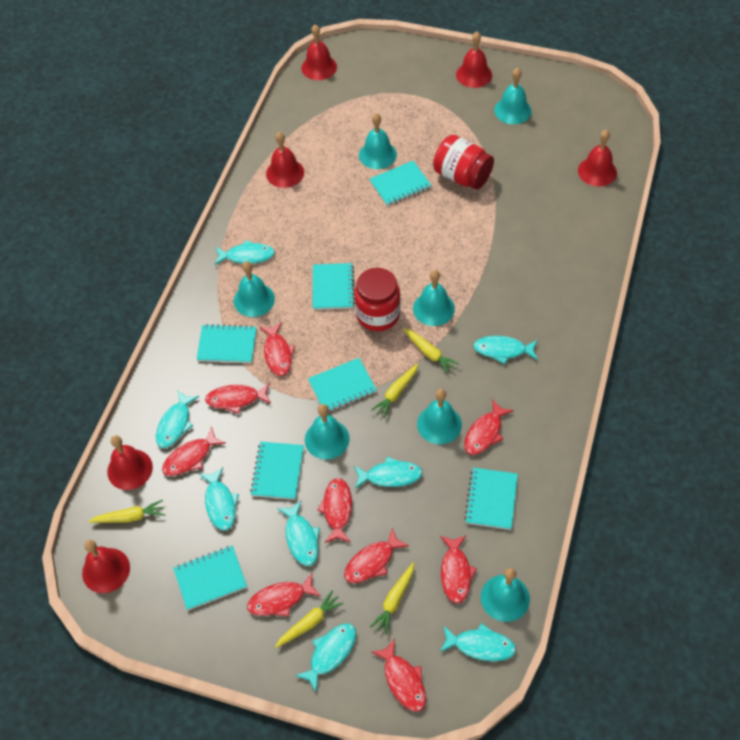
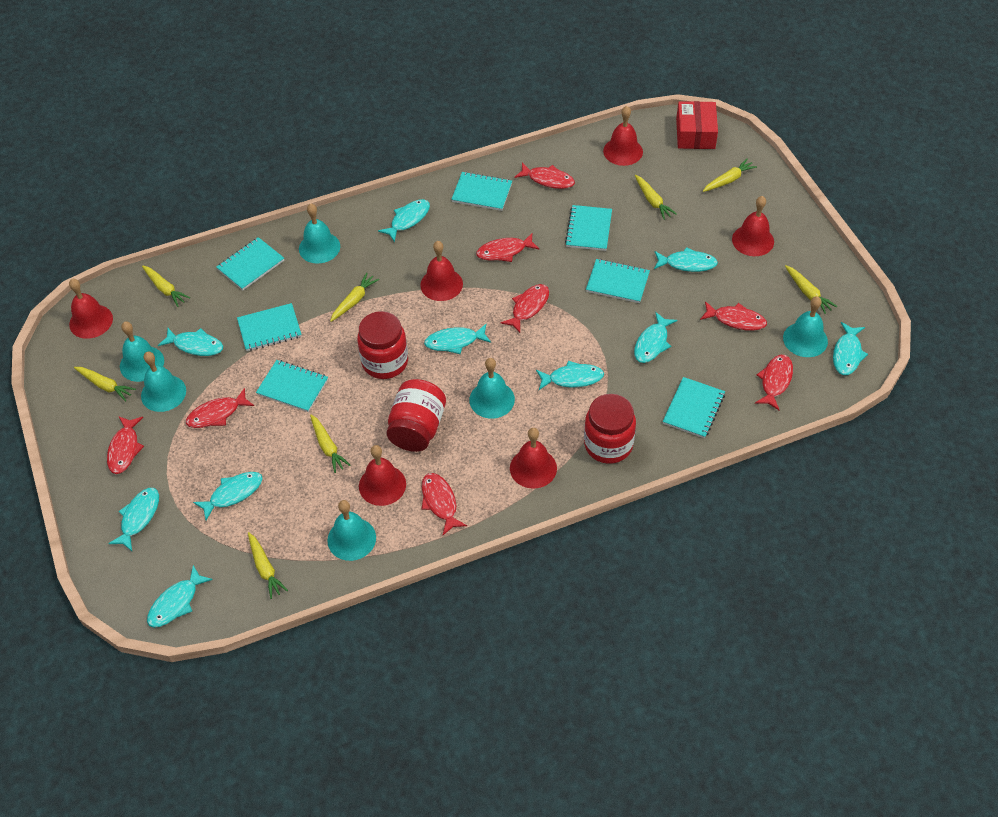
red box: 0 -> 1
red fish: 9 -> 8
red jar: 2 -> 3
turquoise bell: 7 -> 6
turquoise fish: 8 -> 10
yellow carrot: 5 -> 8

